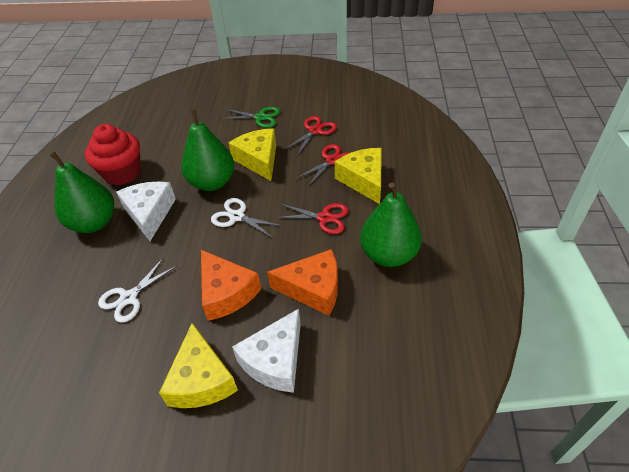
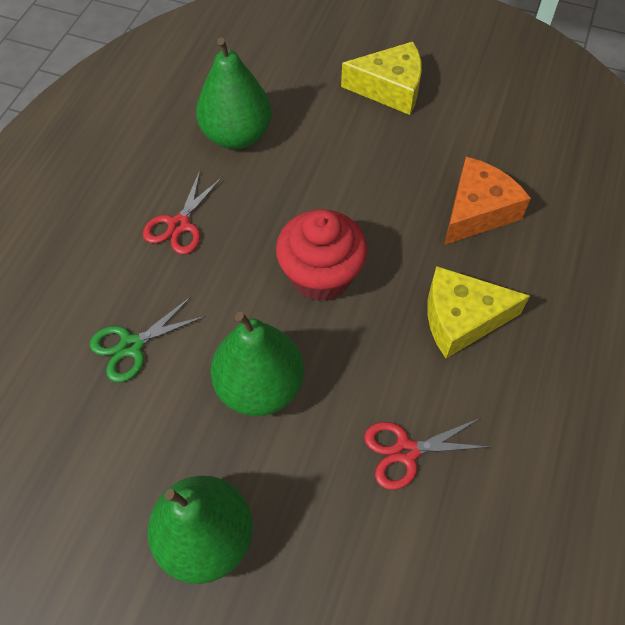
orange cheese: 2 -> 1
red scissors: 3 -> 2
white cheese: 2 -> 0
white scissors: 2 -> 0
yellow cheese: 3 -> 2

